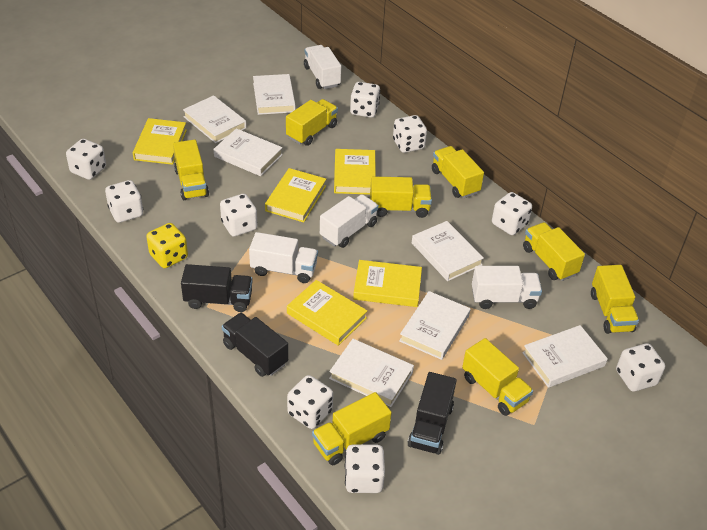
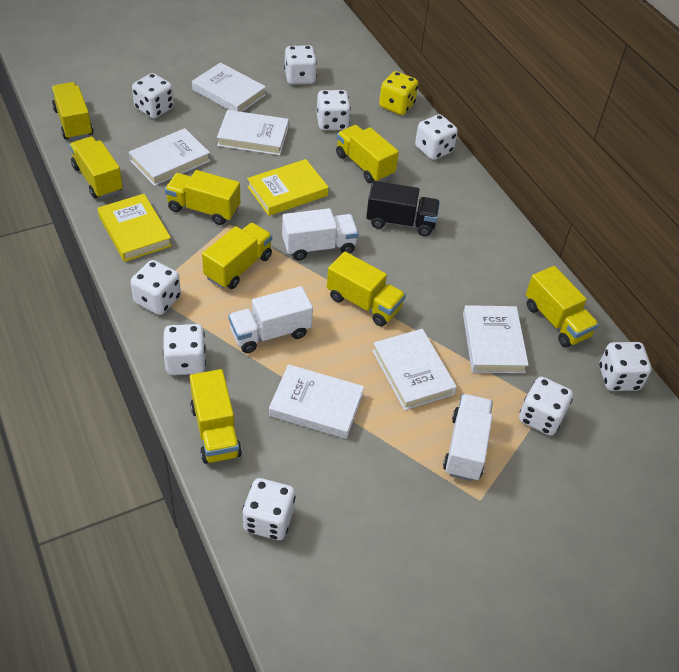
black truck: 3 -> 1
white book: 7 -> 6
white truck: 4 -> 3
yellow book: 5 -> 2

